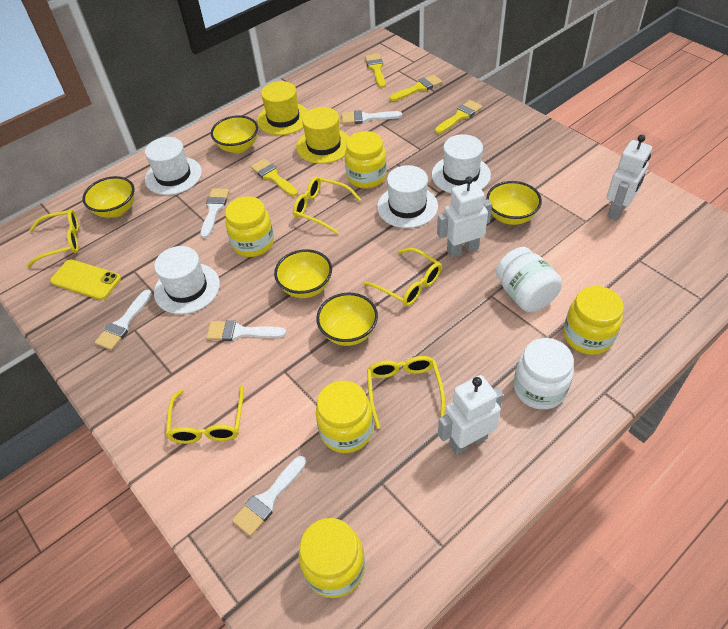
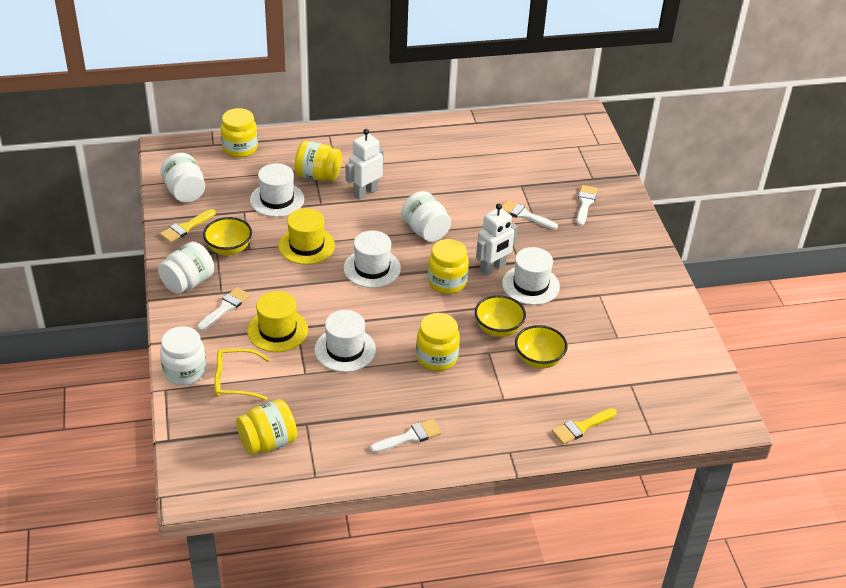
white brush: 5 -> 4
white jar: 2 -> 4
white robot: 3 -> 2
yellow bowl: 5 -> 3
yellow brush: 4 -> 2
yellow glasses: 5 -> 1
yellow phone: 1 -> 0

